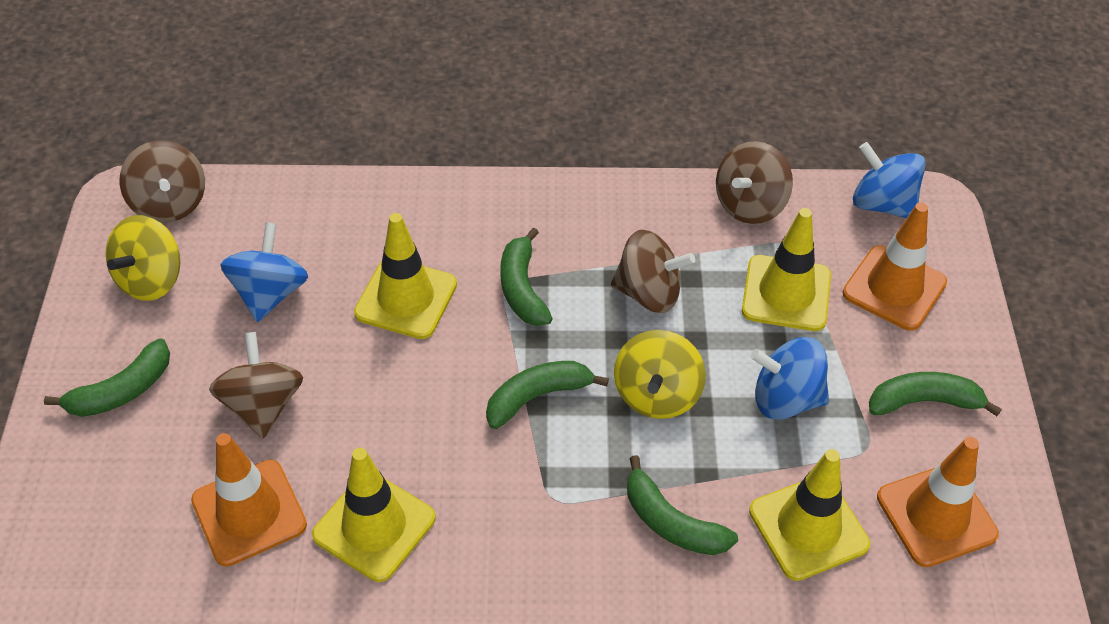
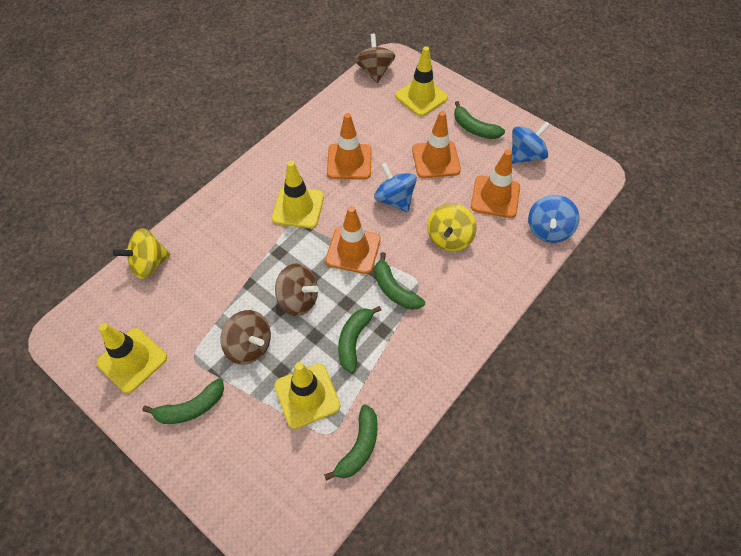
brown spinning top: 4 -> 3
orange traffic cone: 3 -> 4

